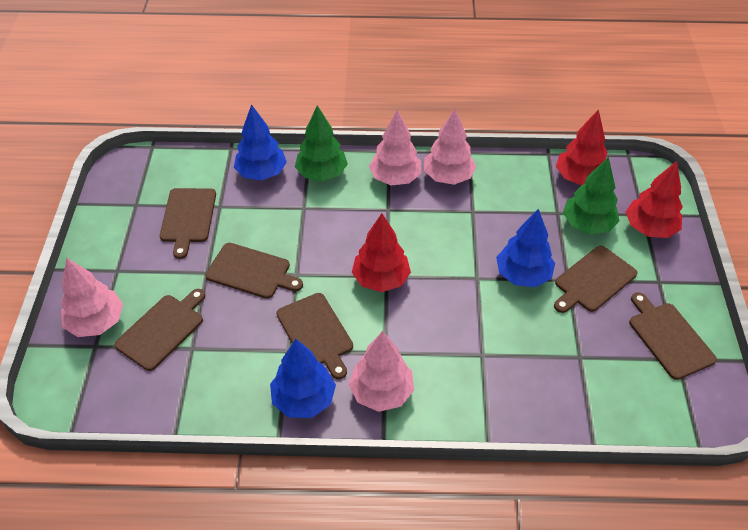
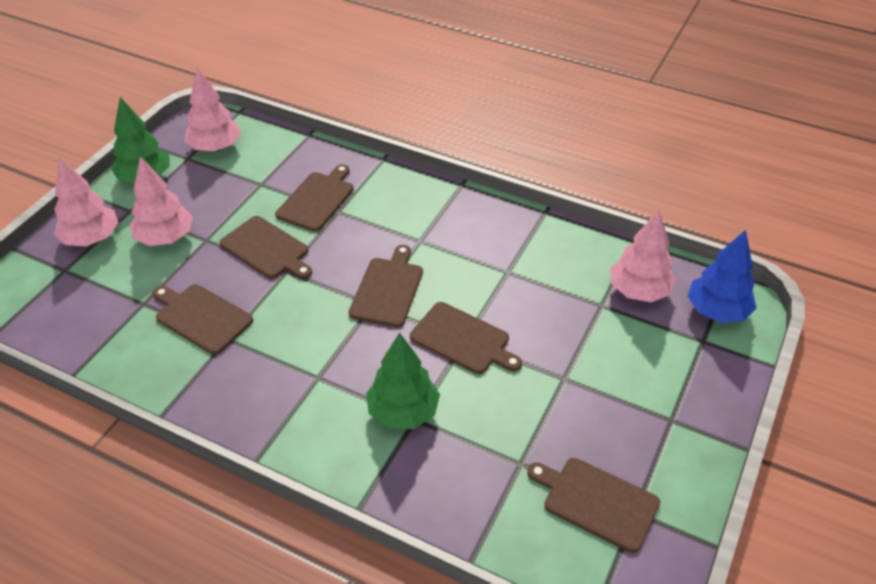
blue tree: 3 -> 1
red tree: 3 -> 0

